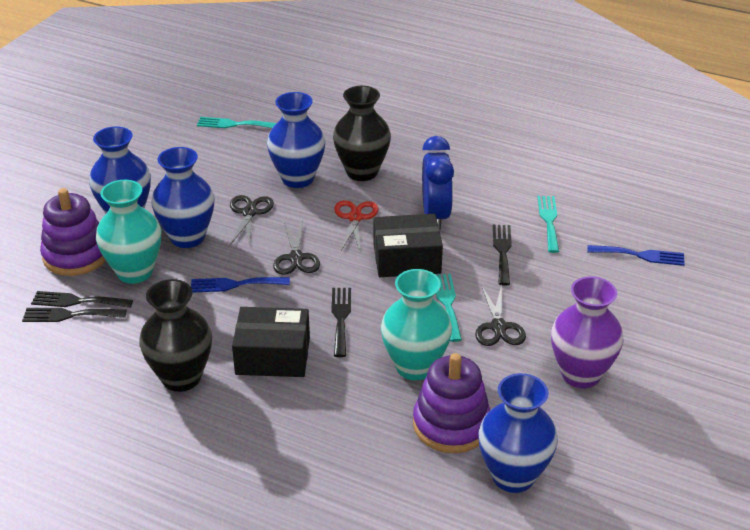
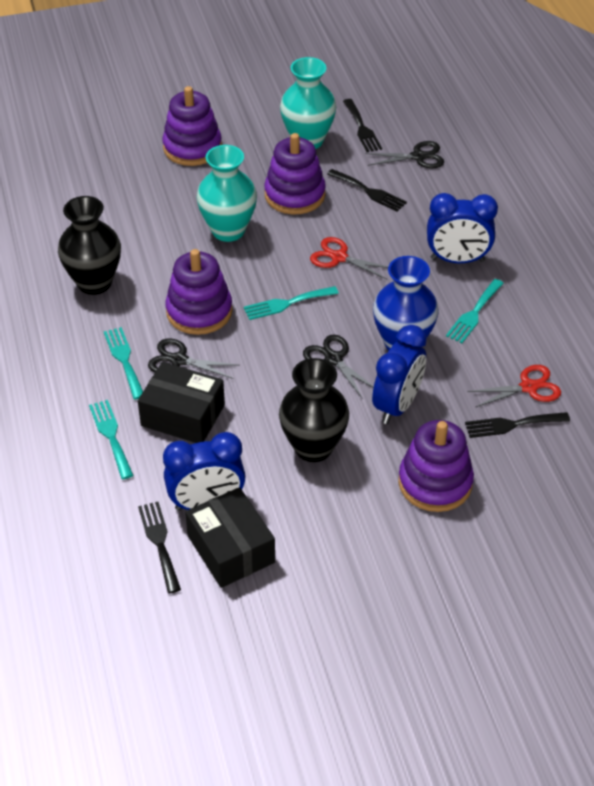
blue clock: 1 -> 3
blue fork: 2 -> 0
blue vase: 4 -> 1
purple stacking toy: 2 -> 4
purple vase: 1 -> 0
red scissors: 1 -> 2
turquoise fork: 3 -> 4

